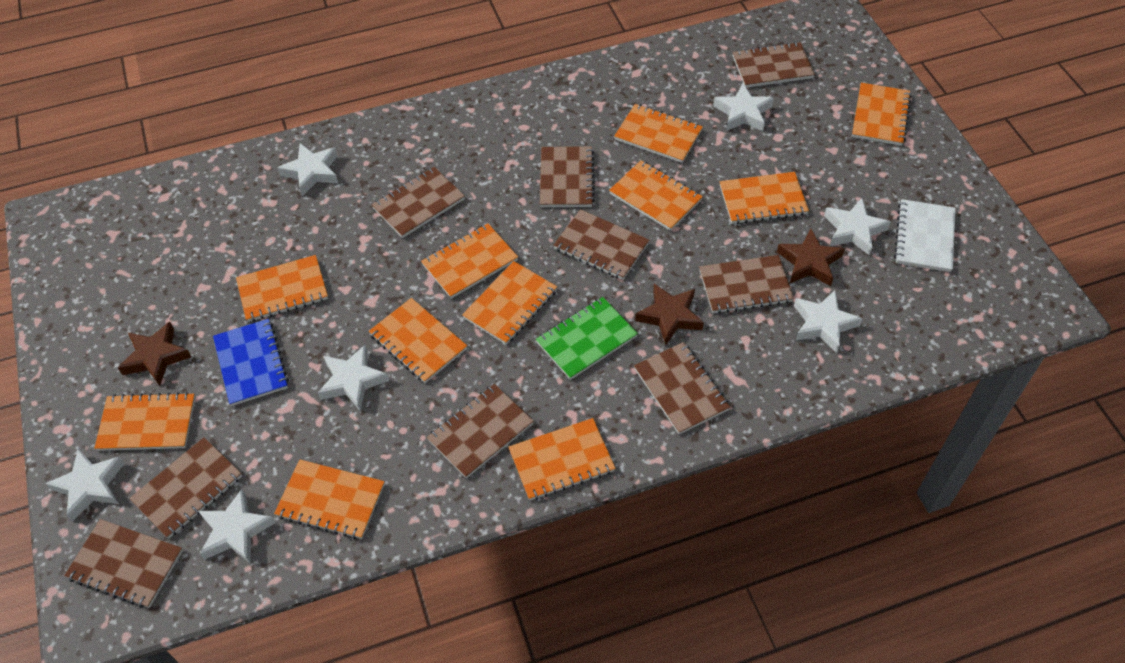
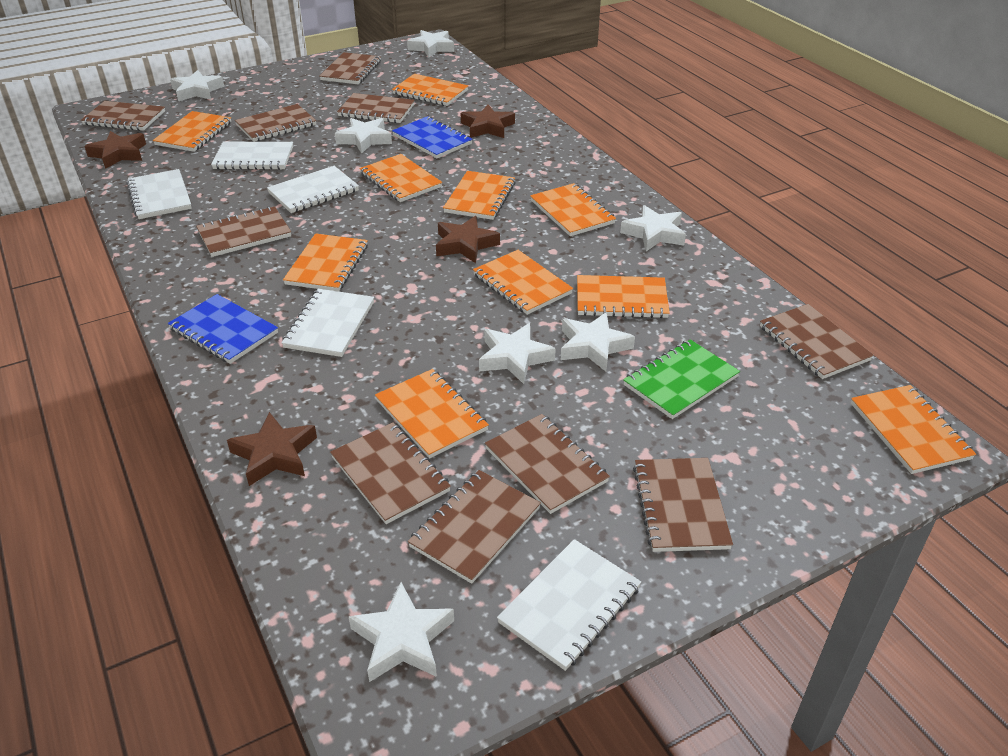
blue notebook: 1 -> 2
brown notebook: 9 -> 10
brown star: 3 -> 4
orange notebook: 11 -> 10
white notebook: 1 -> 5

